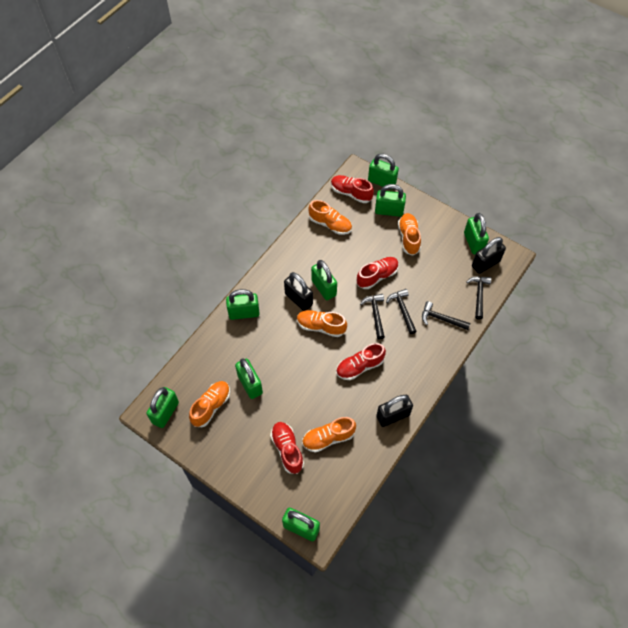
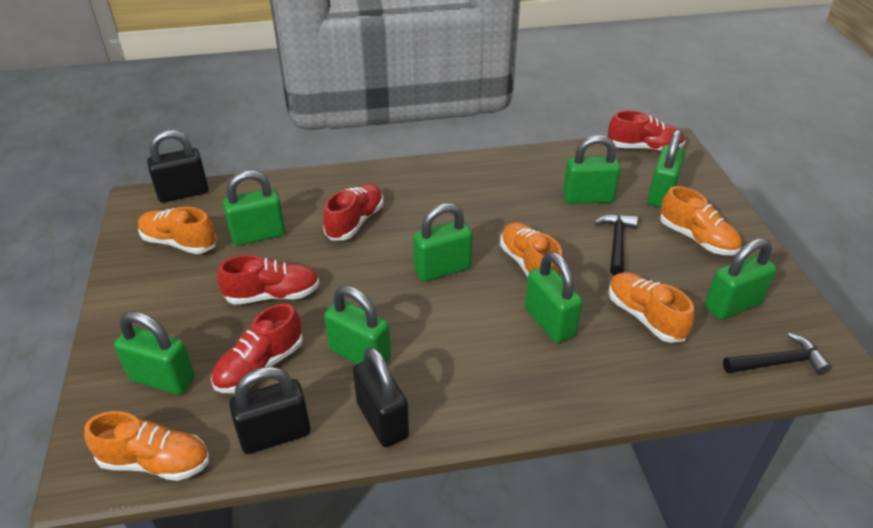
black hammer: 4 -> 2

